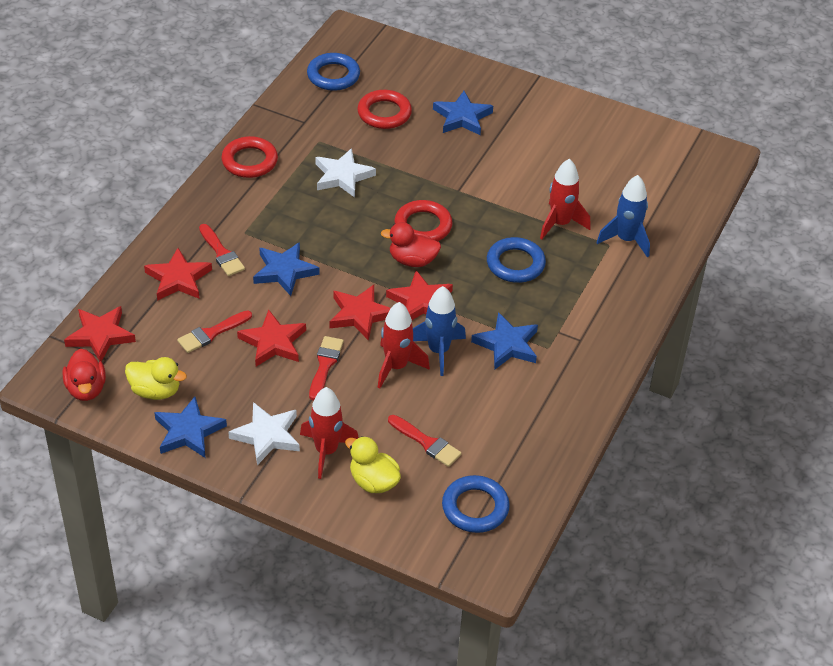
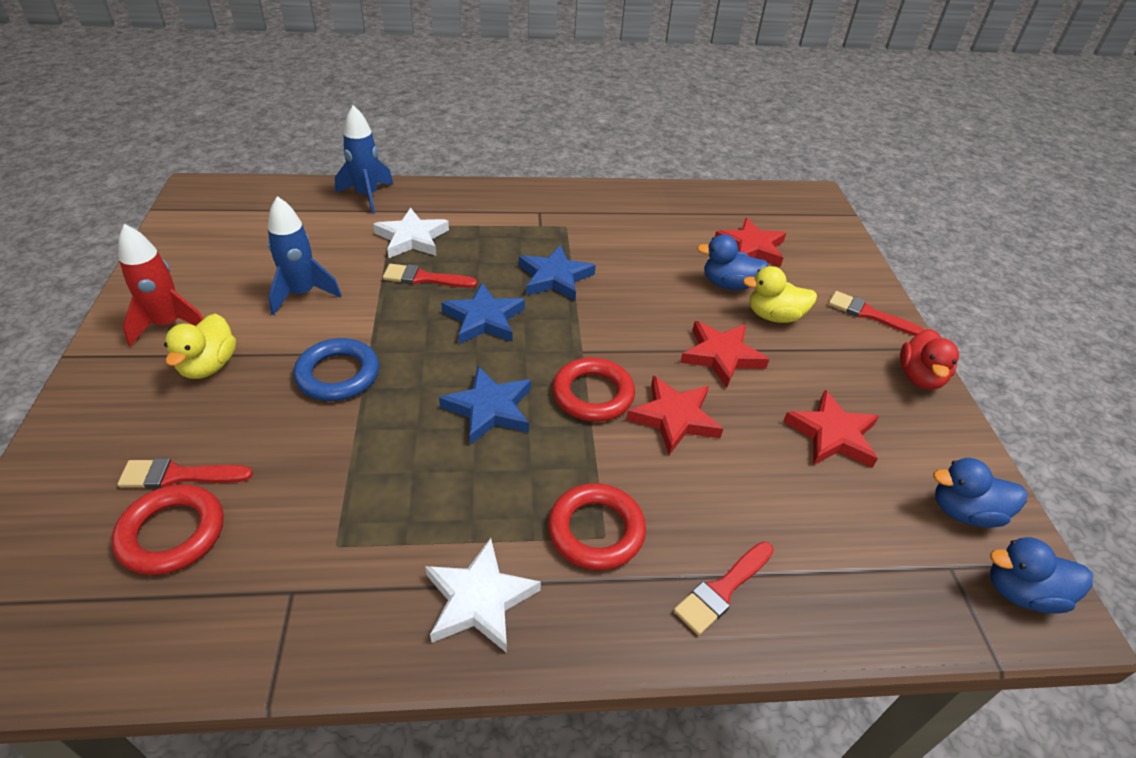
blue duck: 0 -> 3
blue ring: 3 -> 1
blue star: 4 -> 3
red duck: 2 -> 1
red rocket: 3 -> 1
red star: 5 -> 4

